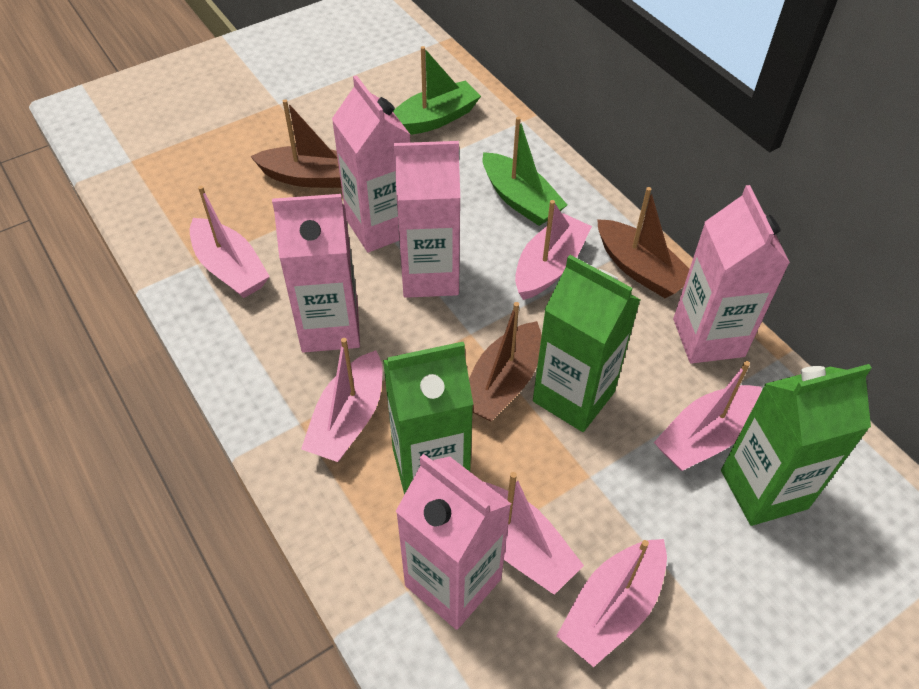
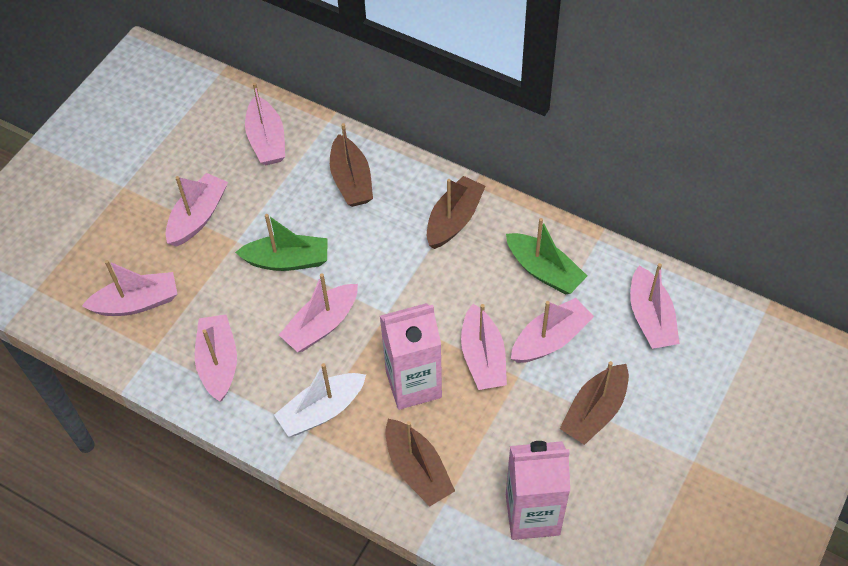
brown boat: 3 -> 4
green carton: 3 -> 0
pink boat: 6 -> 8
pink carton: 5 -> 2
white boat: 0 -> 1

